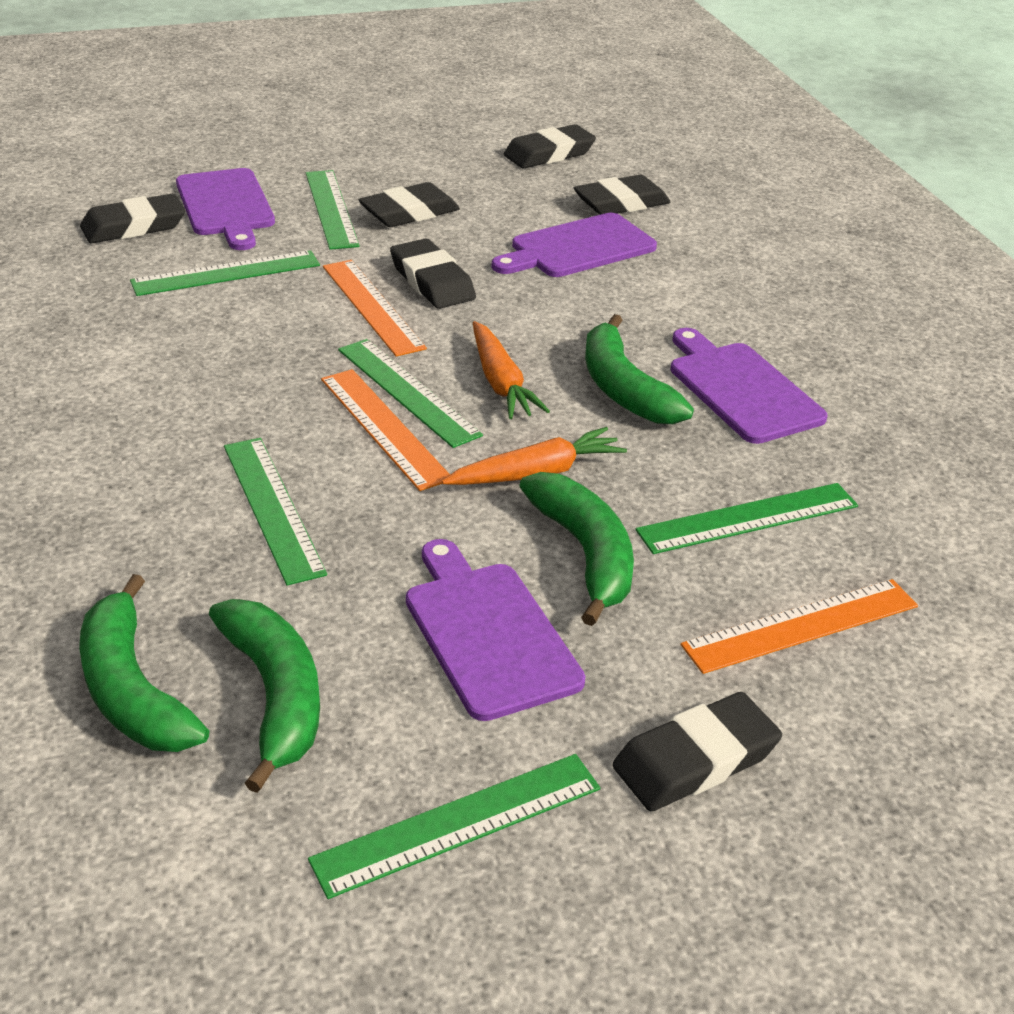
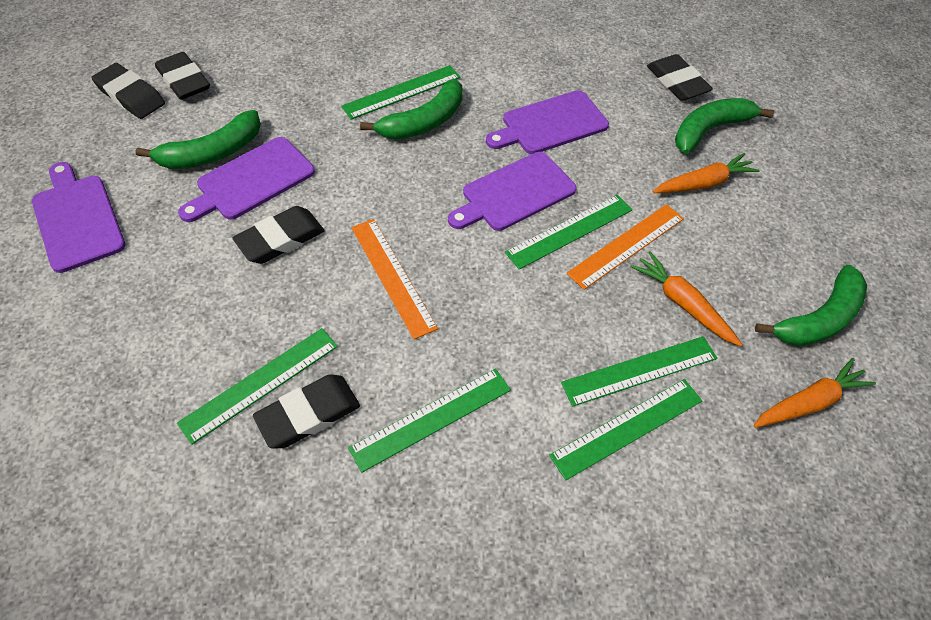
black eraser: 6 -> 5
orange carrot: 2 -> 3
orange ruler: 3 -> 2

